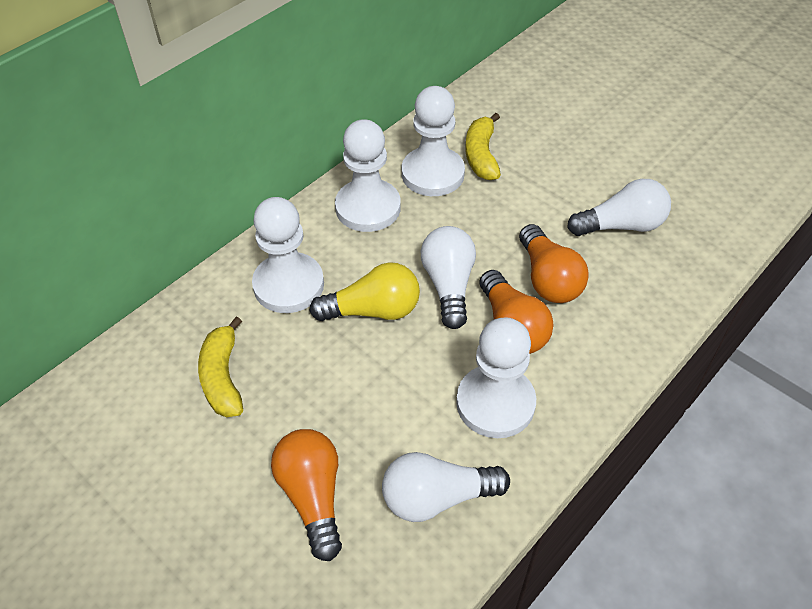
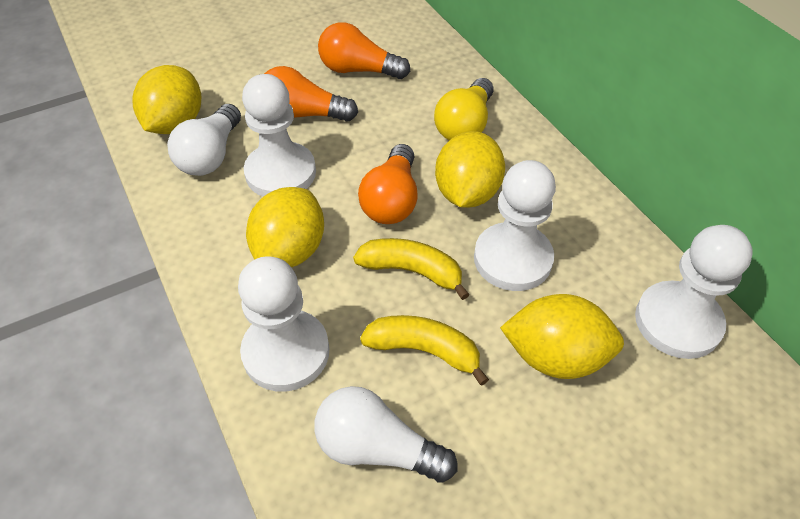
white light bulb: 3 -> 2
yellow lemon: 0 -> 4

